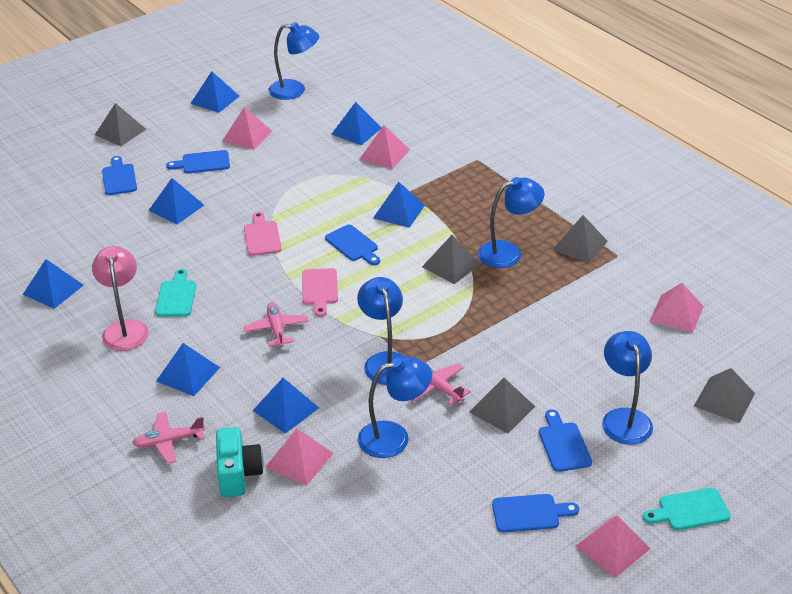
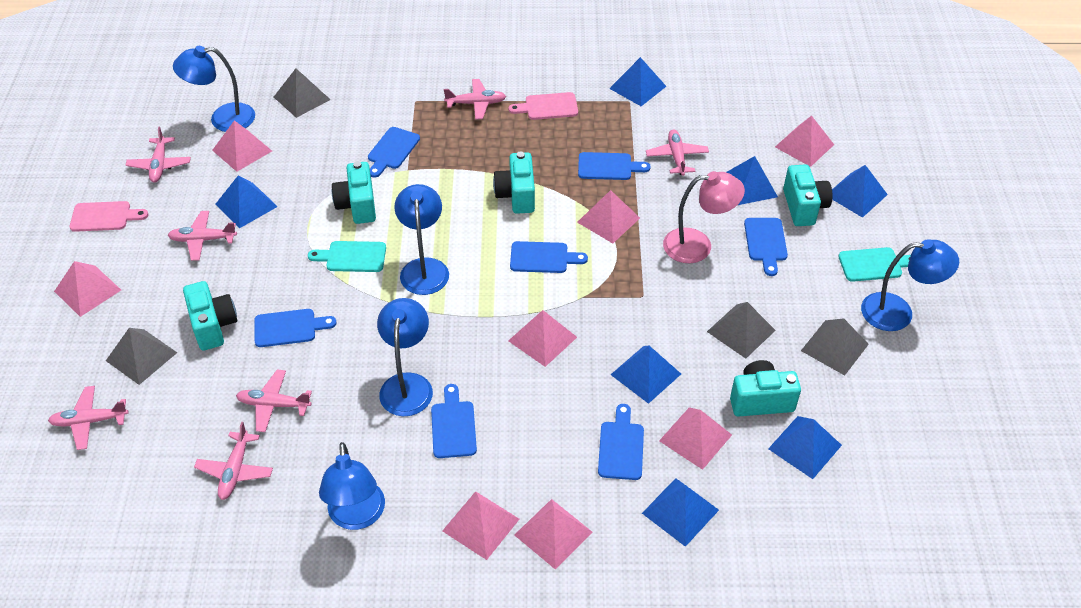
blue cutting board: 5 -> 7
grey pyramid: 5 -> 4
pink plane: 3 -> 7
pink pyramid: 5 -> 8
turquoise camera: 1 -> 5

